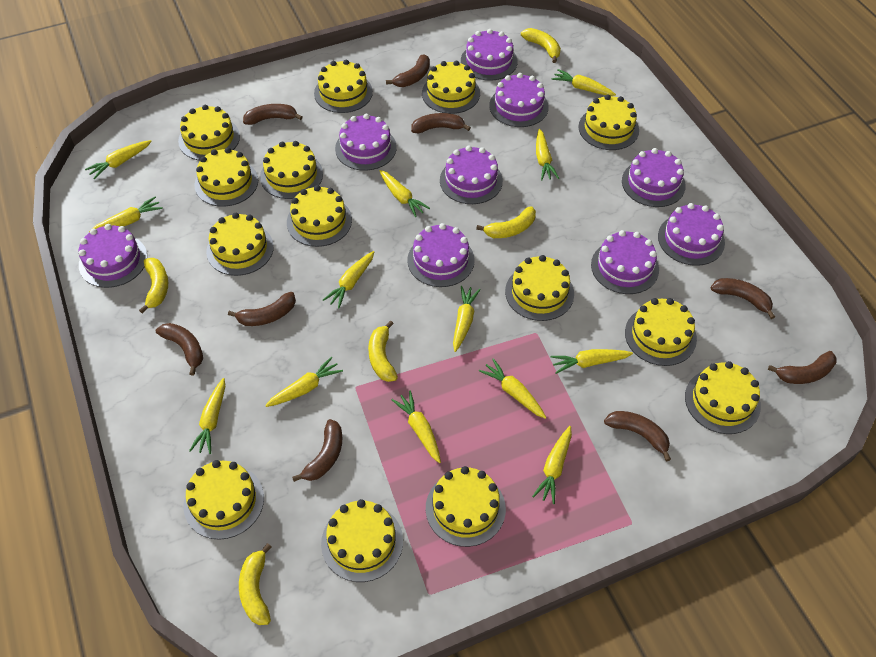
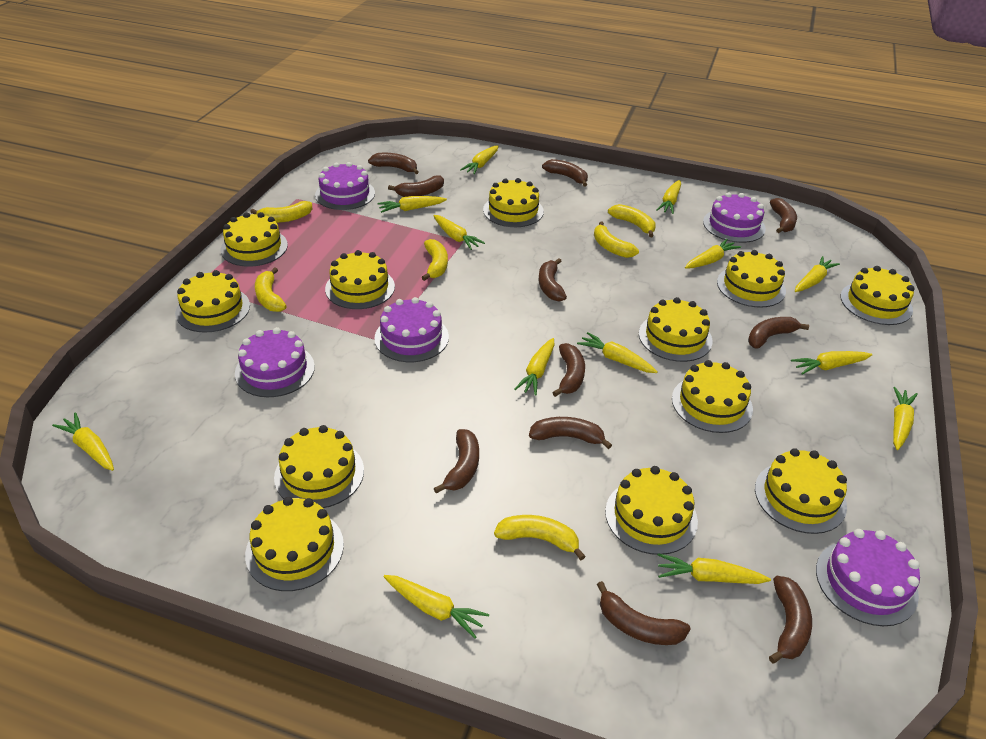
brown banana: 9 -> 11
purple cake: 9 -> 5
yellow banana: 5 -> 6
yellow cake: 14 -> 12

